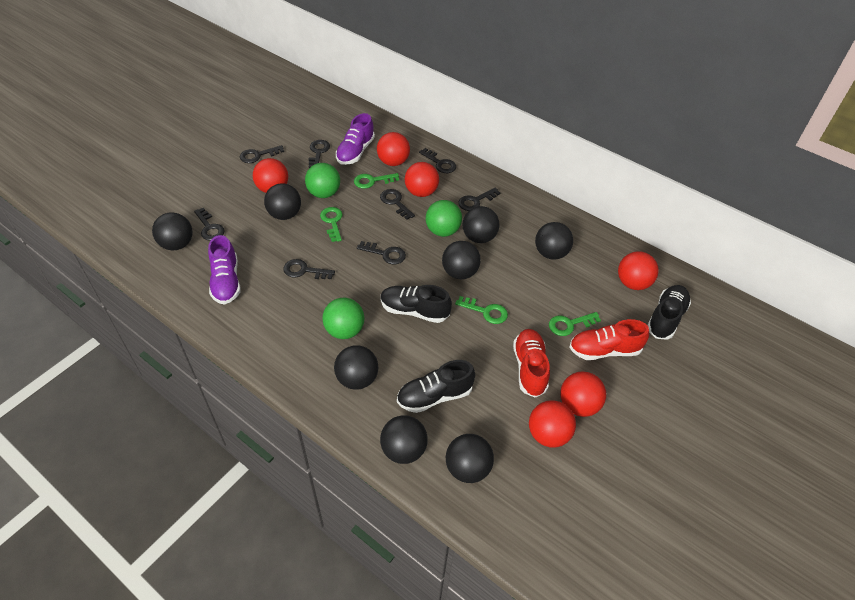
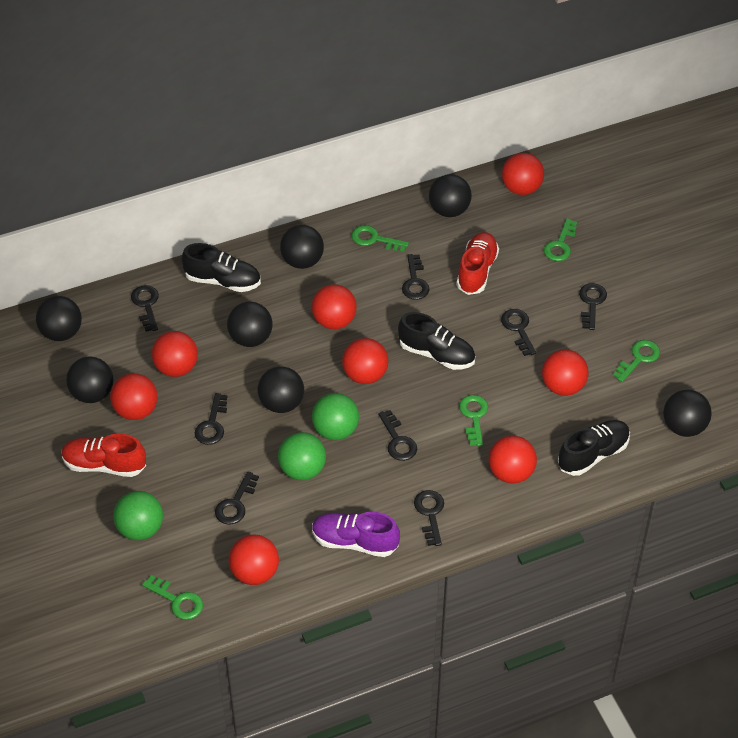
black ball: 8 -> 7
green key: 4 -> 5
purple shoe: 2 -> 1
red ball: 6 -> 8

